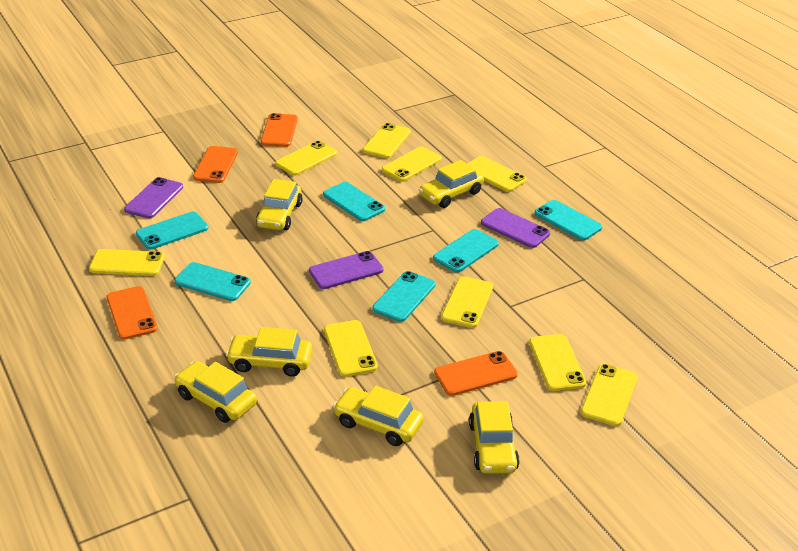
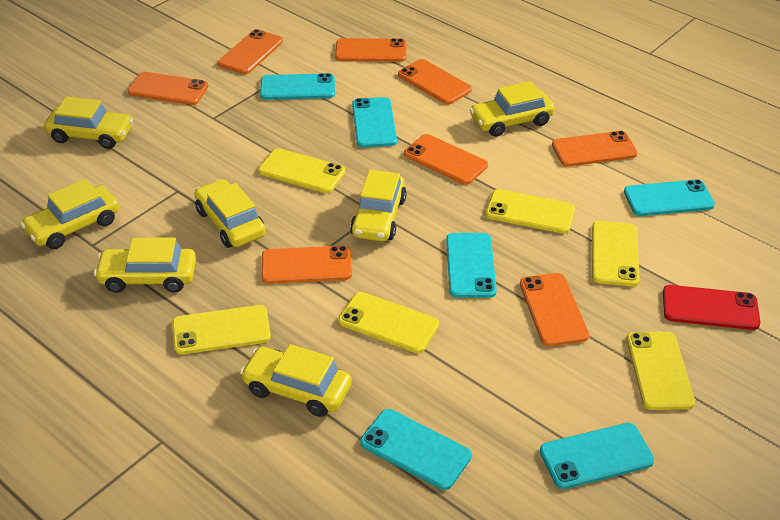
orange phone: 4 -> 8
purple phone: 3 -> 0
red phone: 0 -> 1
yellow car: 6 -> 7
yellow phone: 9 -> 6

